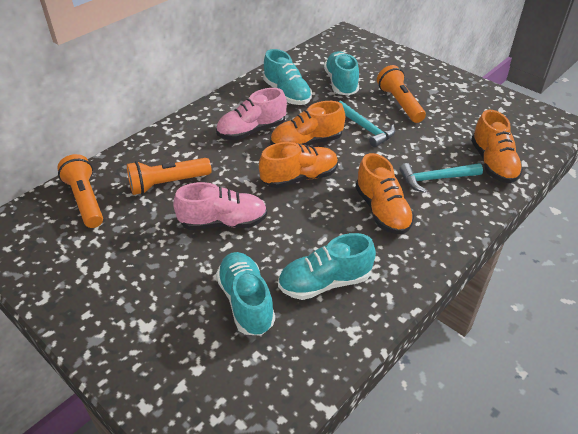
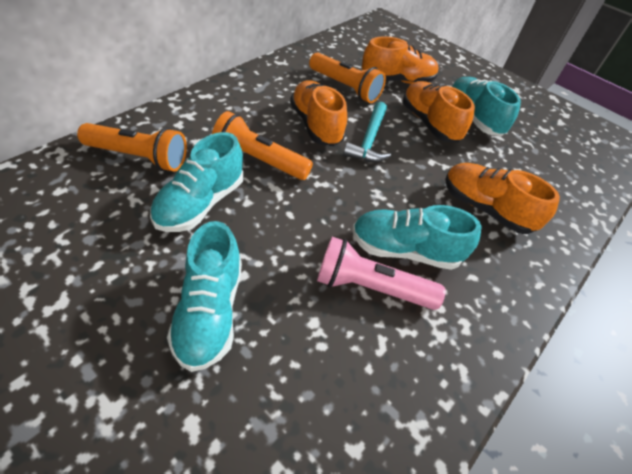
pink flashlight: 0 -> 1
pink shoe: 2 -> 0
turquoise hammer: 2 -> 1

